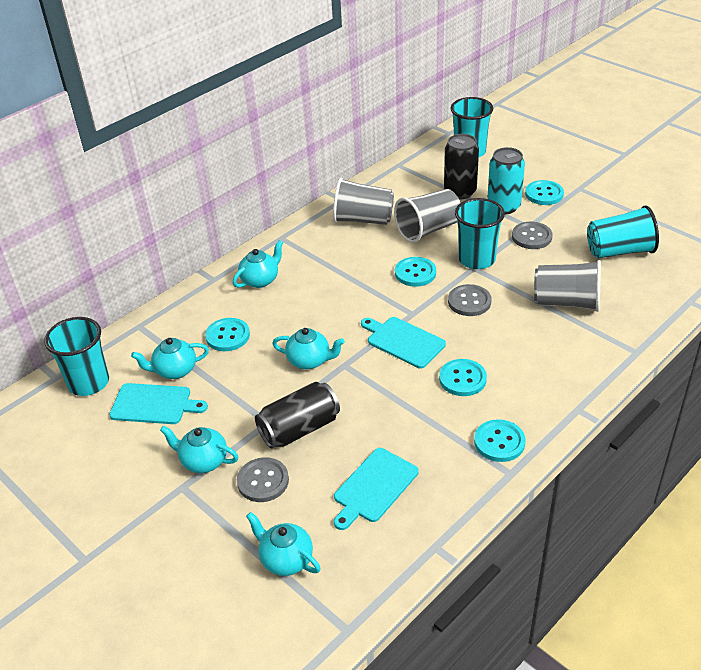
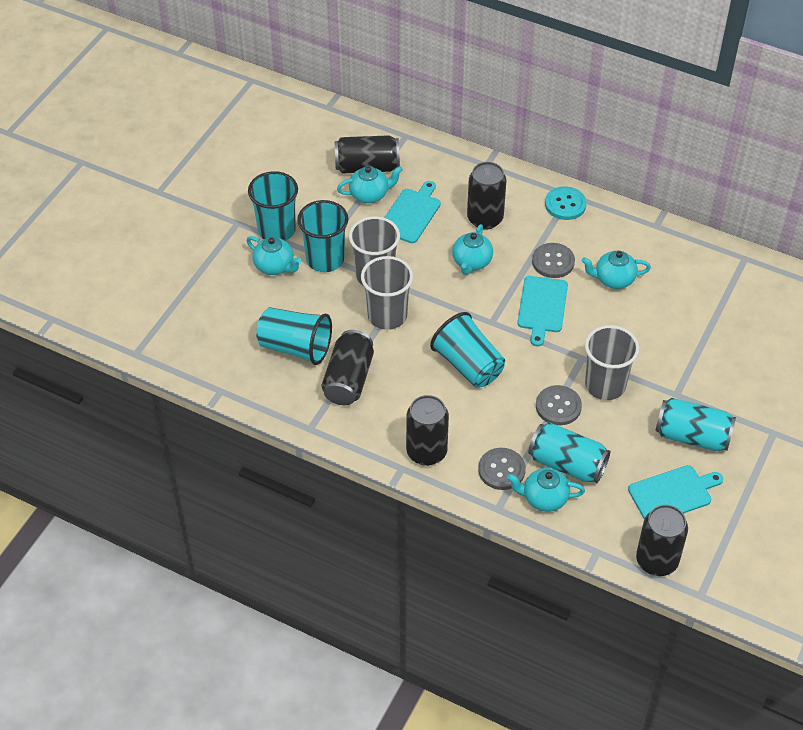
black can: 2 -> 5
turquoise button: 5 -> 1
turquoise can: 1 -> 2

